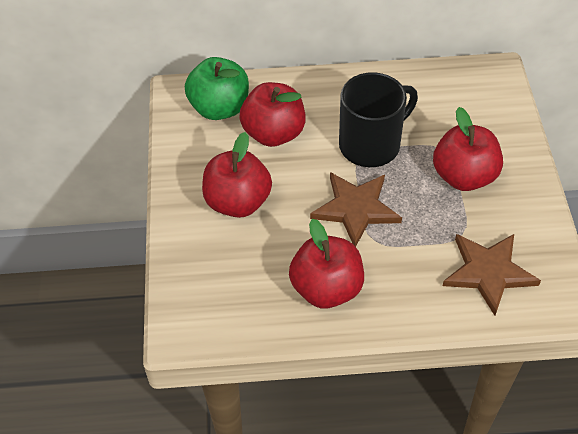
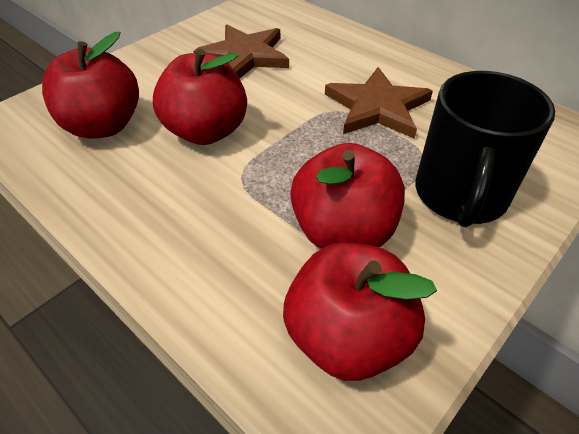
green apple: 1 -> 0

